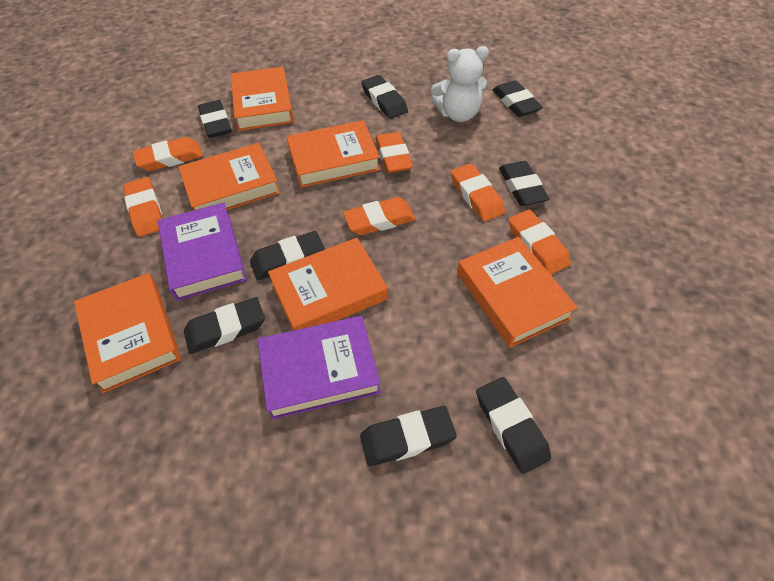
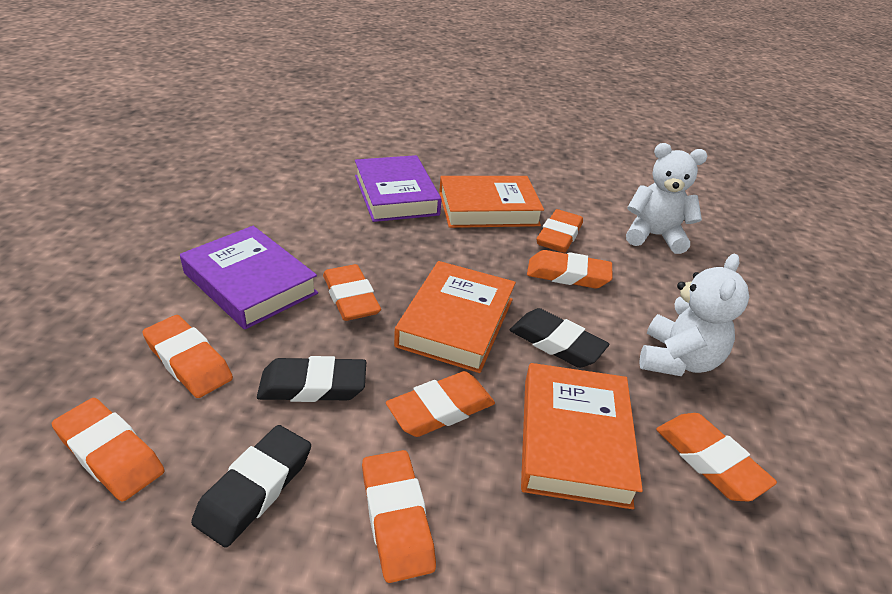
black eraser: 8 -> 3
orange book: 6 -> 3
orange eraser: 6 -> 8
white teddy bear: 1 -> 2

